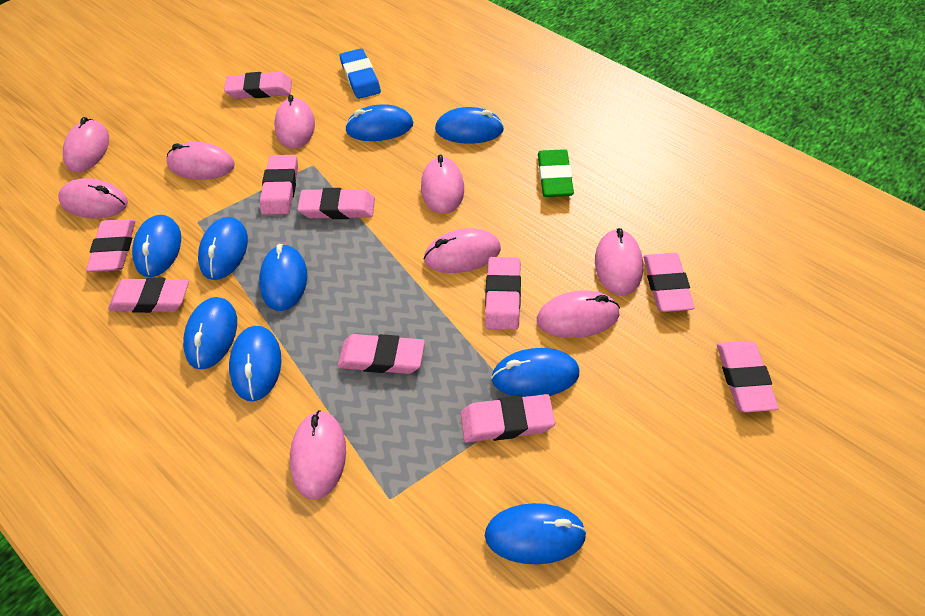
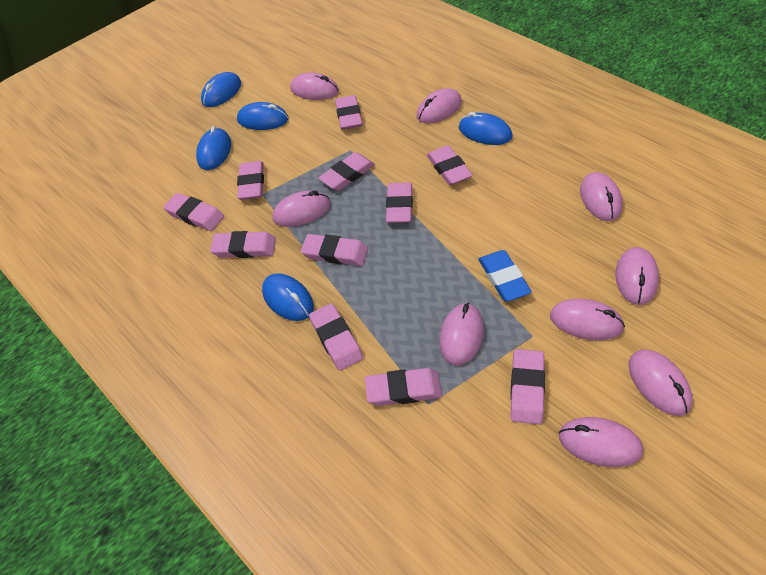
blue mouse: 9 -> 5
green eraser: 1 -> 0
pink eraser: 10 -> 11

